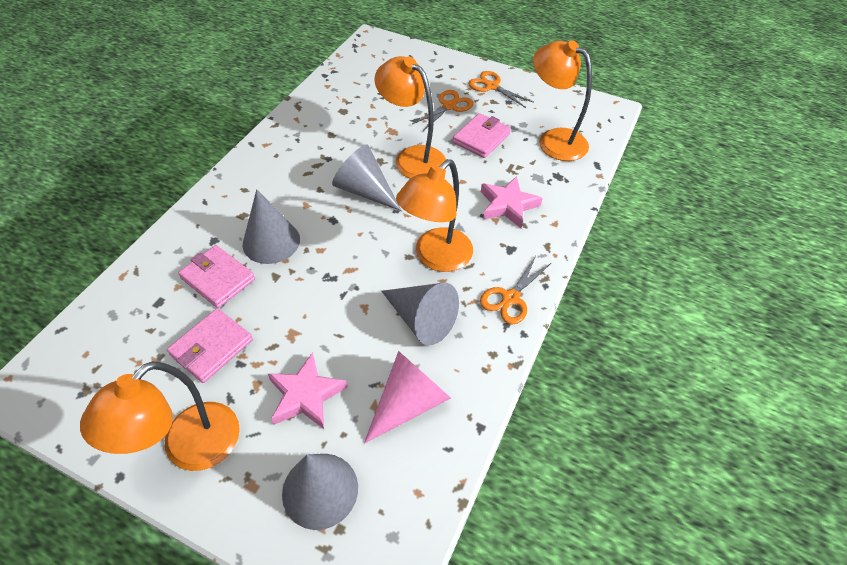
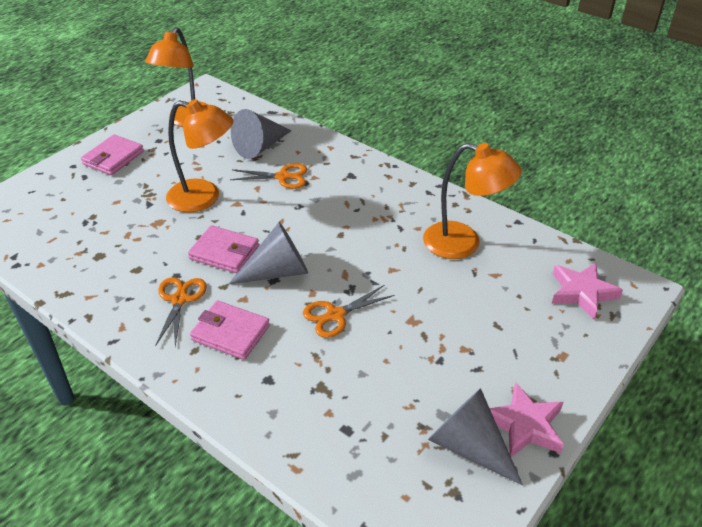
grey cone: 4 -> 3
orange lamp: 4 -> 3
pink cone: 1 -> 0

